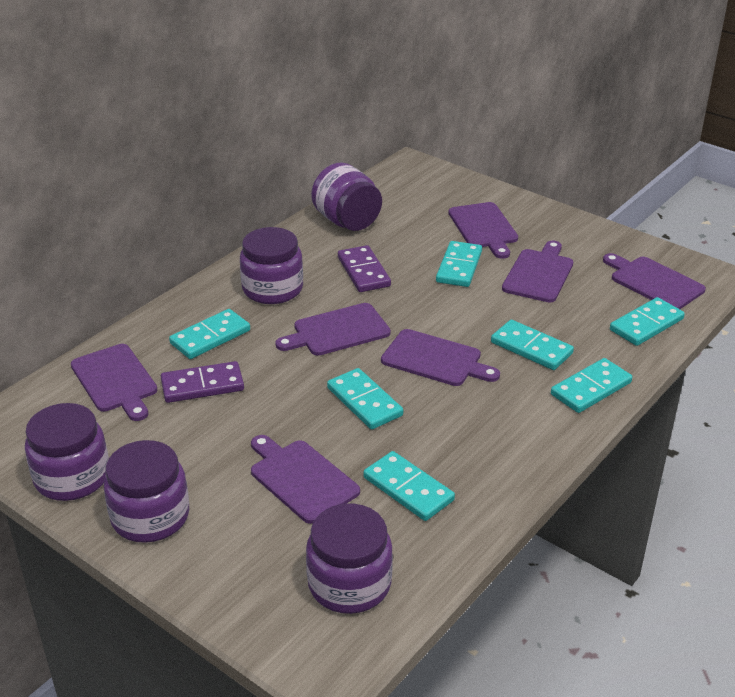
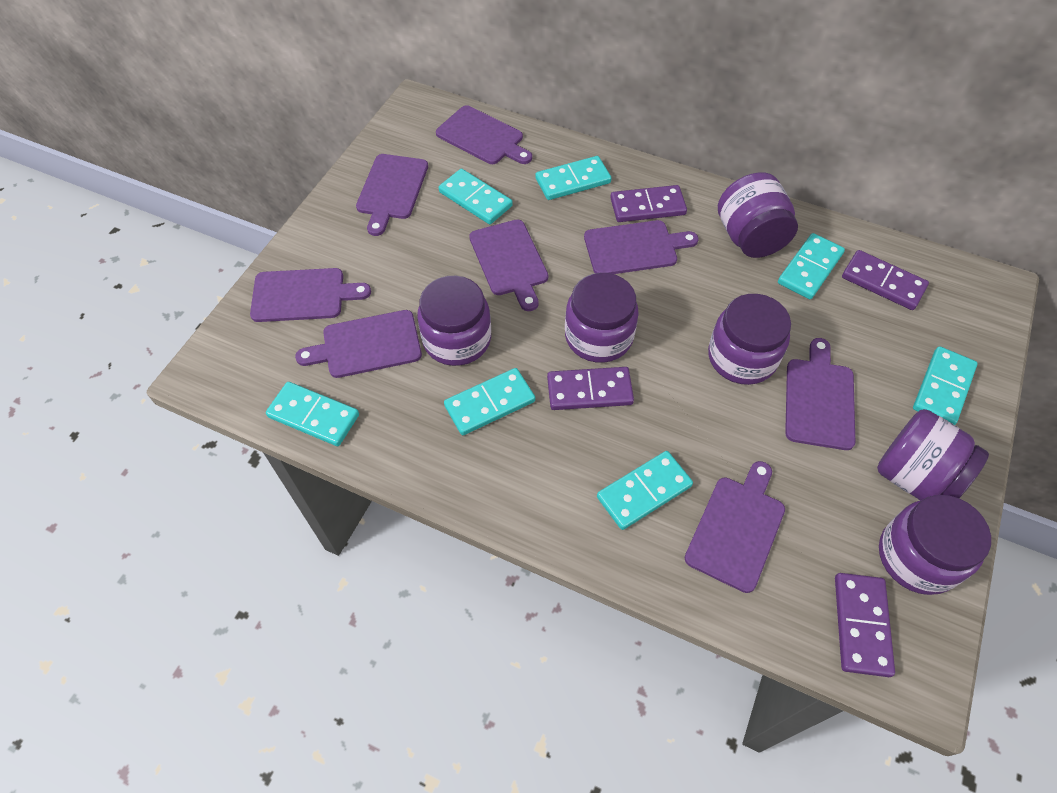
purple cutting board: 7 -> 8
purple domino: 2 -> 4
purple jar: 5 -> 6

